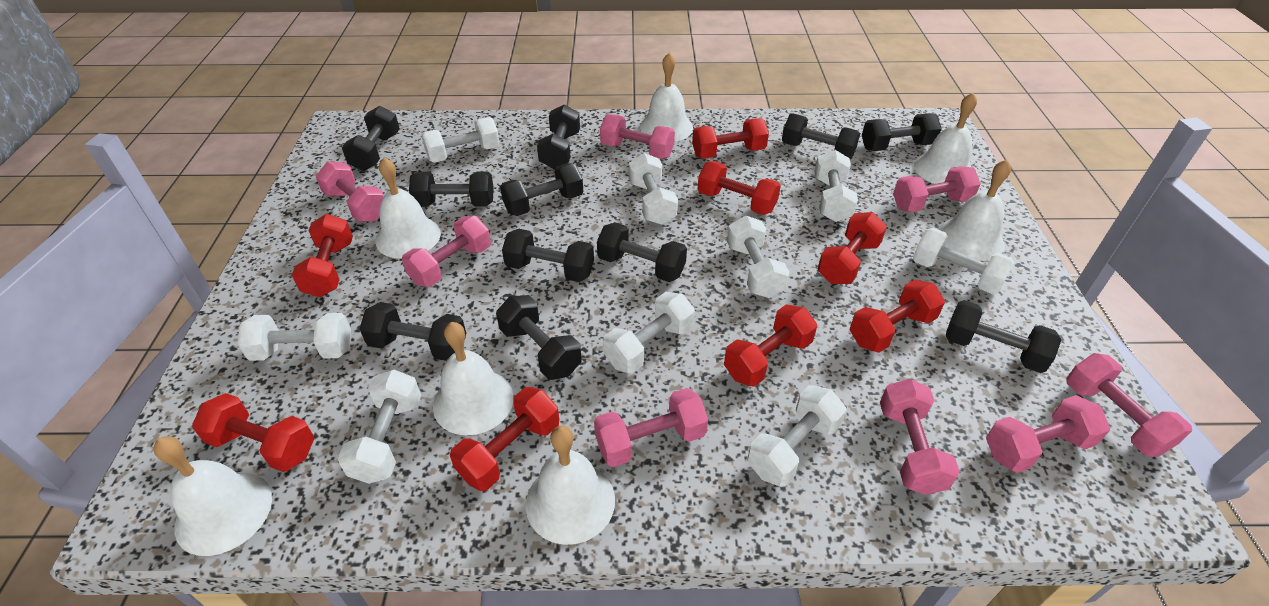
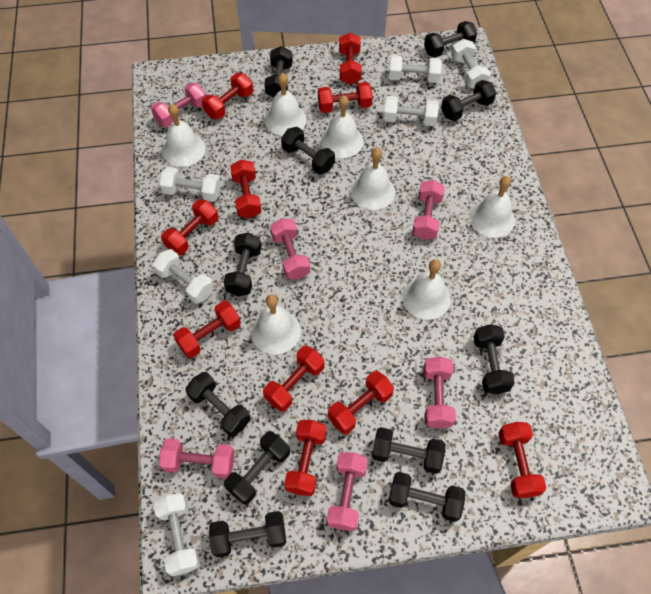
pink dumbbell: 8 -> 6
red dumbbell: 8 -> 10
white dumbbell: 9 -> 6

